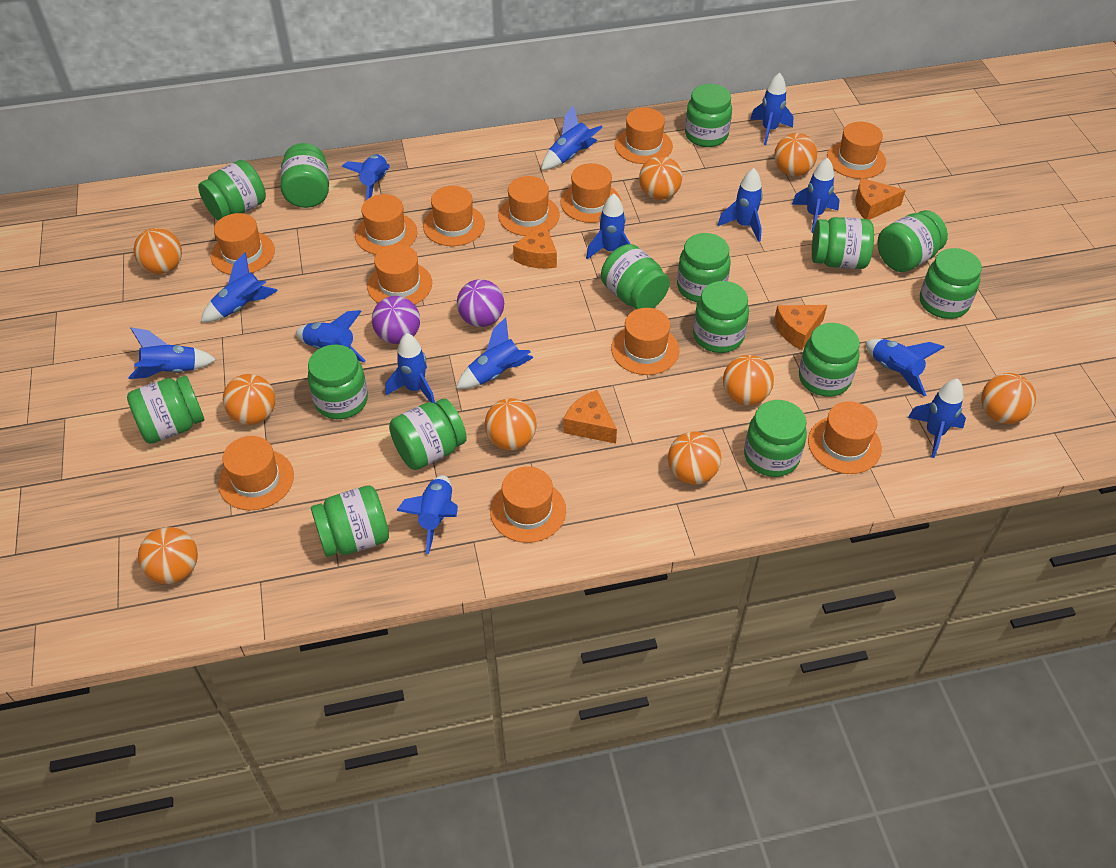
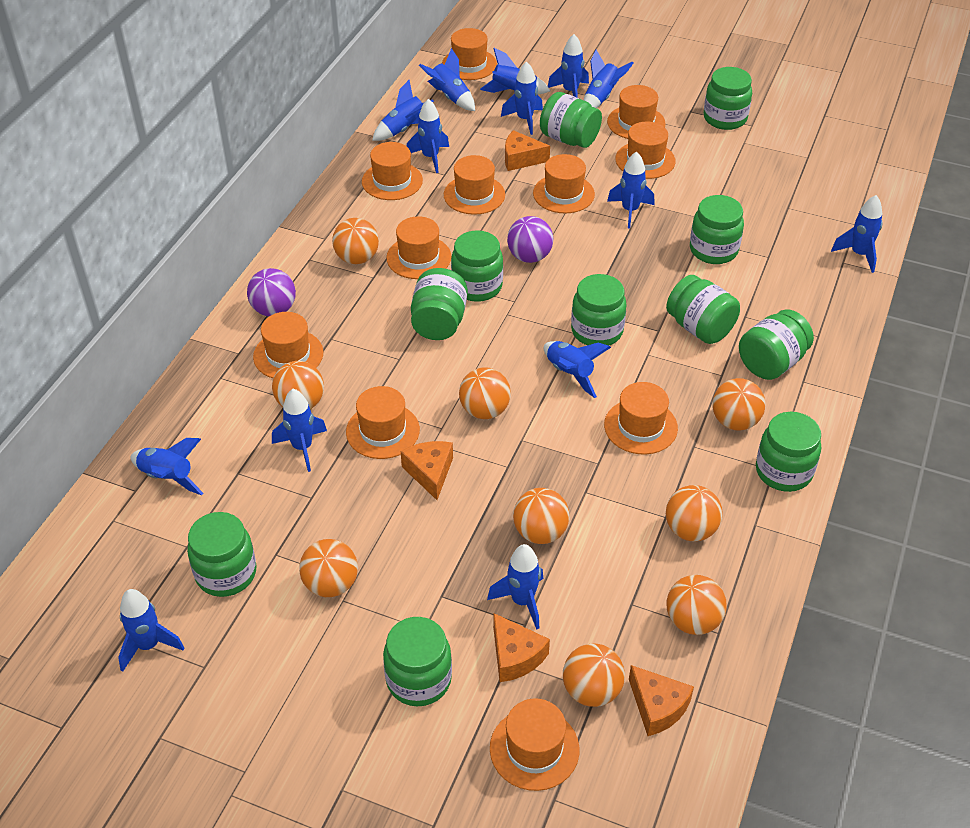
green jar: 15 -> 11
orange hat: 12 -> 11

